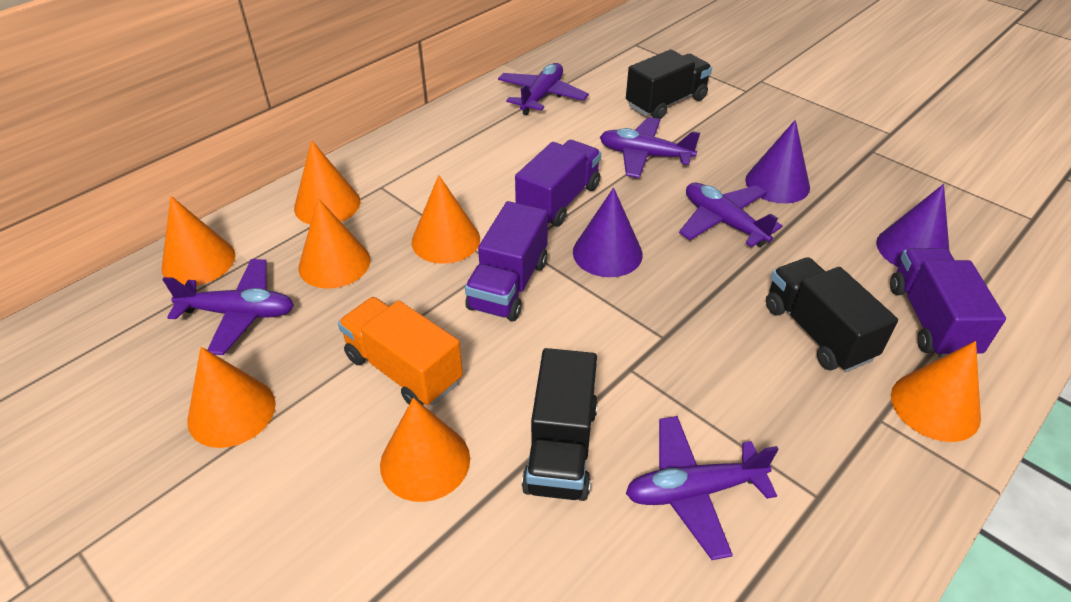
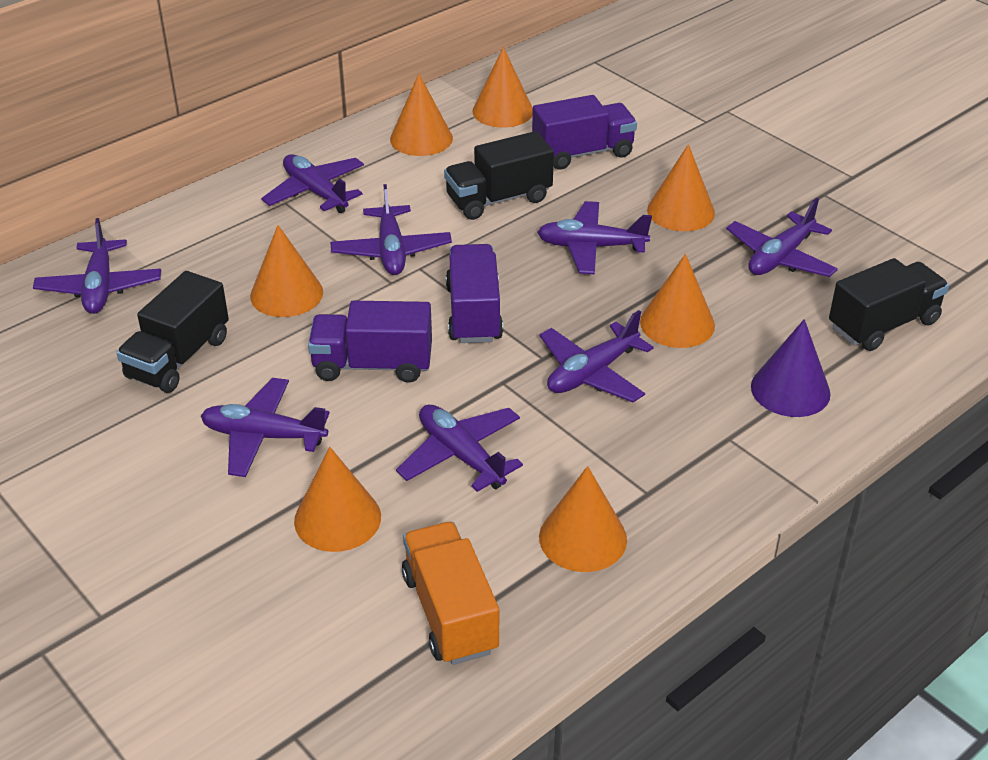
purple cone: 3 -> 1
purple plane: 5 -> 8

